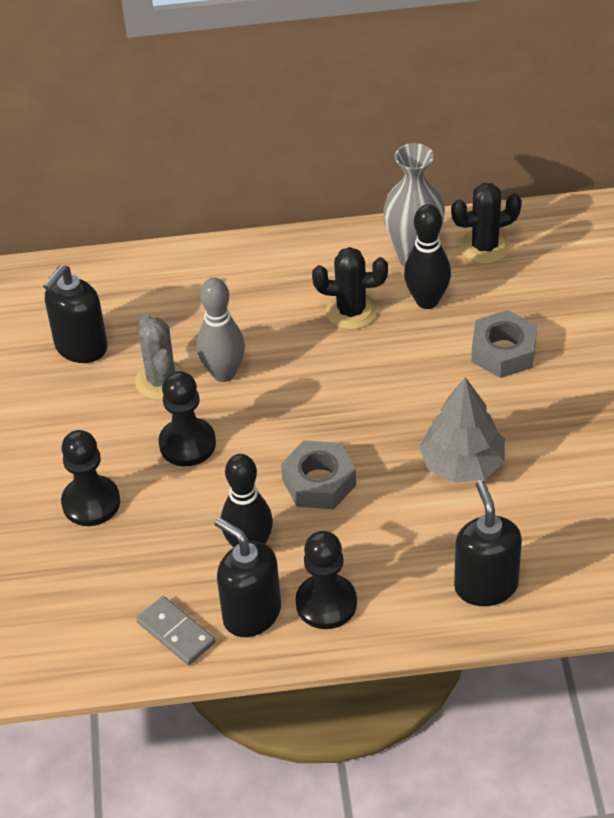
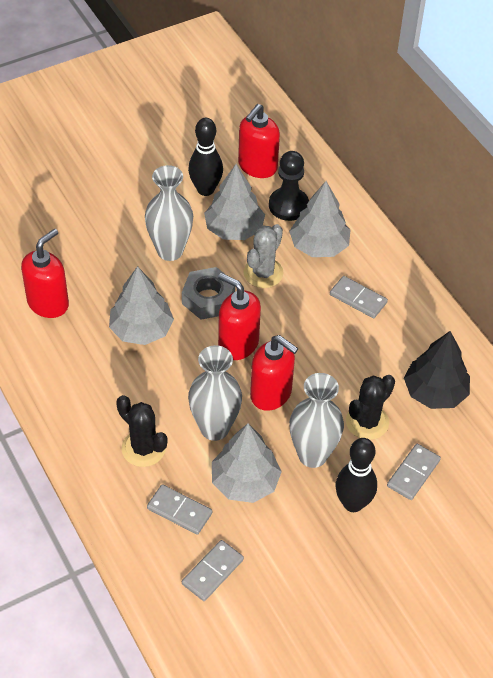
black pawn: 3 -> 1
black soap dispenser: 3 -> 0
black tree: 0 -> 1
grey bowling pin: 1 -> 0
grey domino: 1 -> 4
grey nut: 2 -> 1
grey tree: 1 -> 4
grey vase: 1 -> 3
red soap dispenser: 0 -> 4

